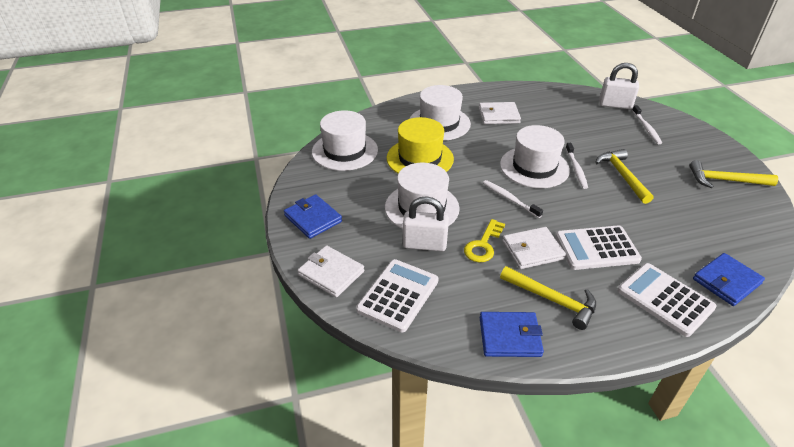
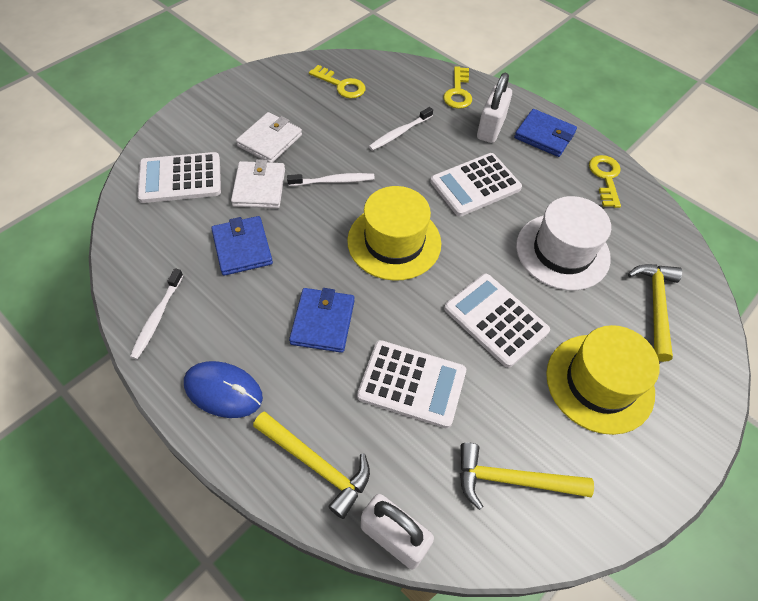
blue mouse: 0 -> 1
white calculator: 3 -> 4
white hat: 4 -> 1
white wallet: 3 -> 2
yellow hat: 1 -> 2
yellow key: 1 -> 3

